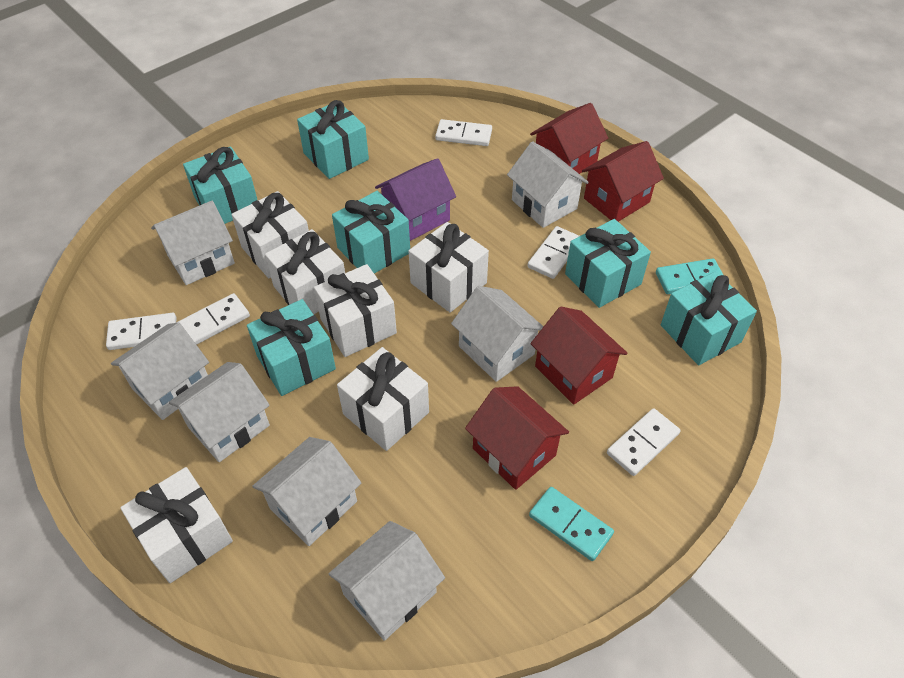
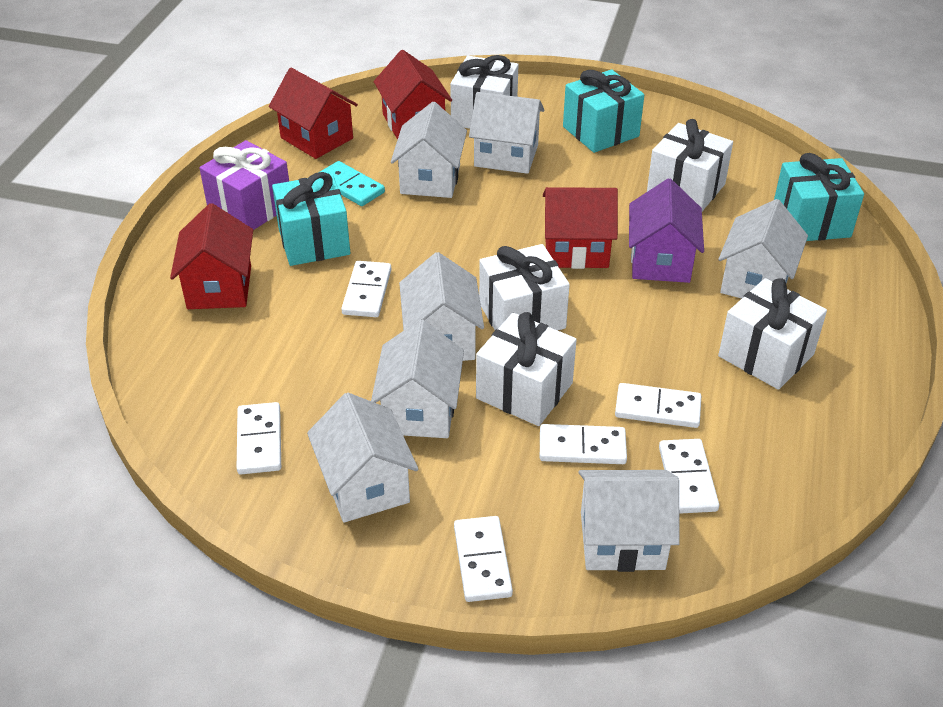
purple gift: 0 -> 1
turquoise domino: 2 -> 1
turquoise gift: 6 -> 3
white domino: 5 -> 6
white gift: 6 -> 5

